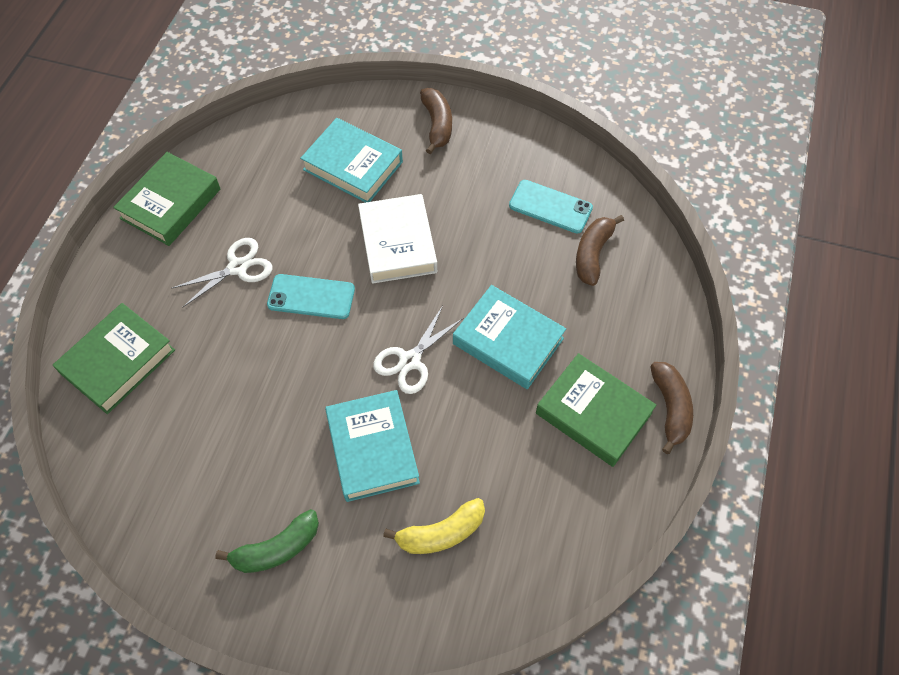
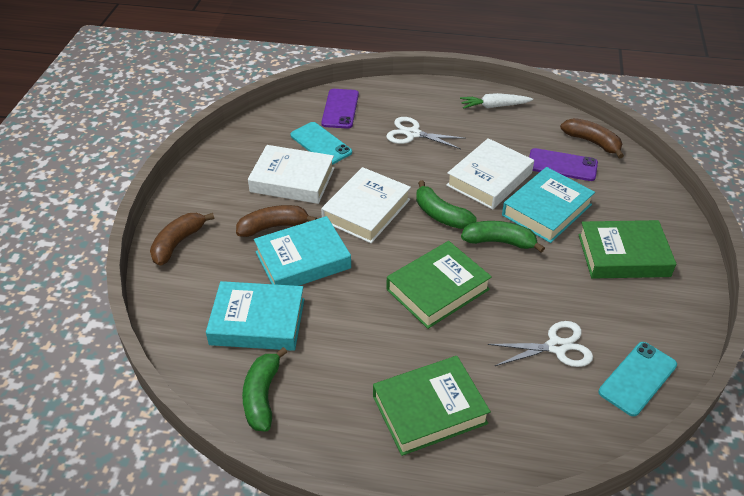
green banana: 1 -> 3
purple phone: 0 -> 2
white book: 1 -> 3
white carrot: 0 -> 1
yellow banana: 1 -> 0

